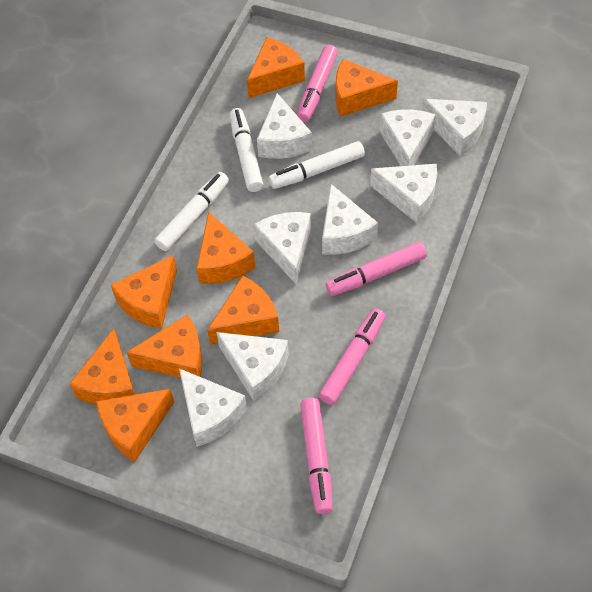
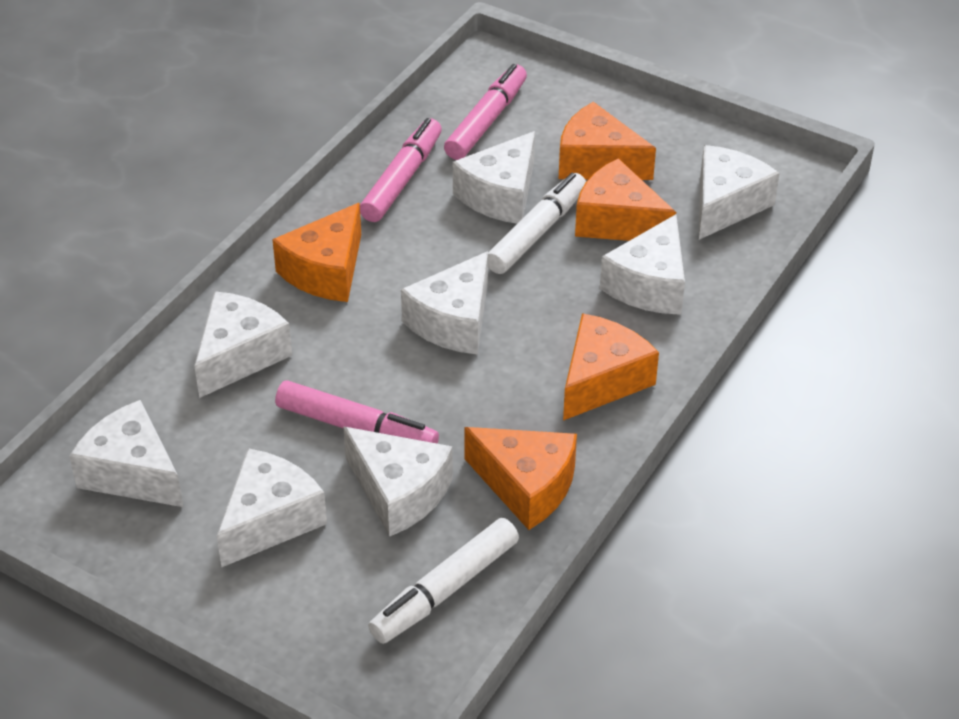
orange cheese: 8 -> 5
pink marker: 4 -> 3
white marker: 3 -> 2

